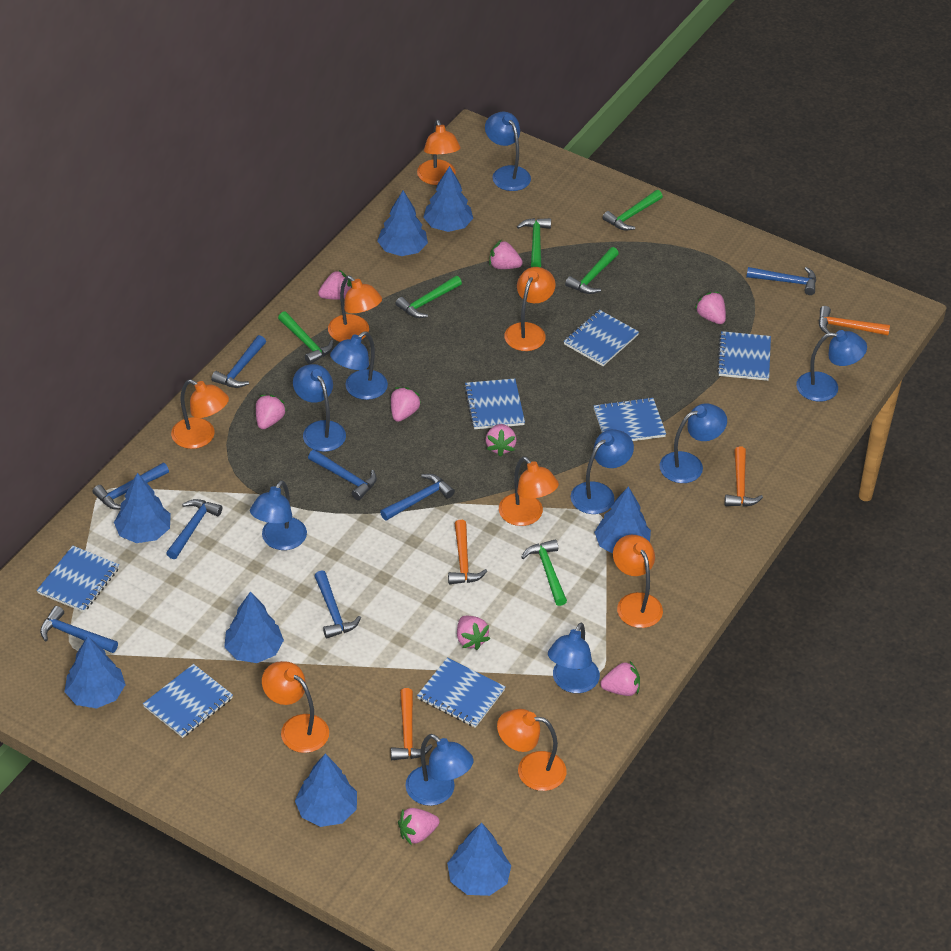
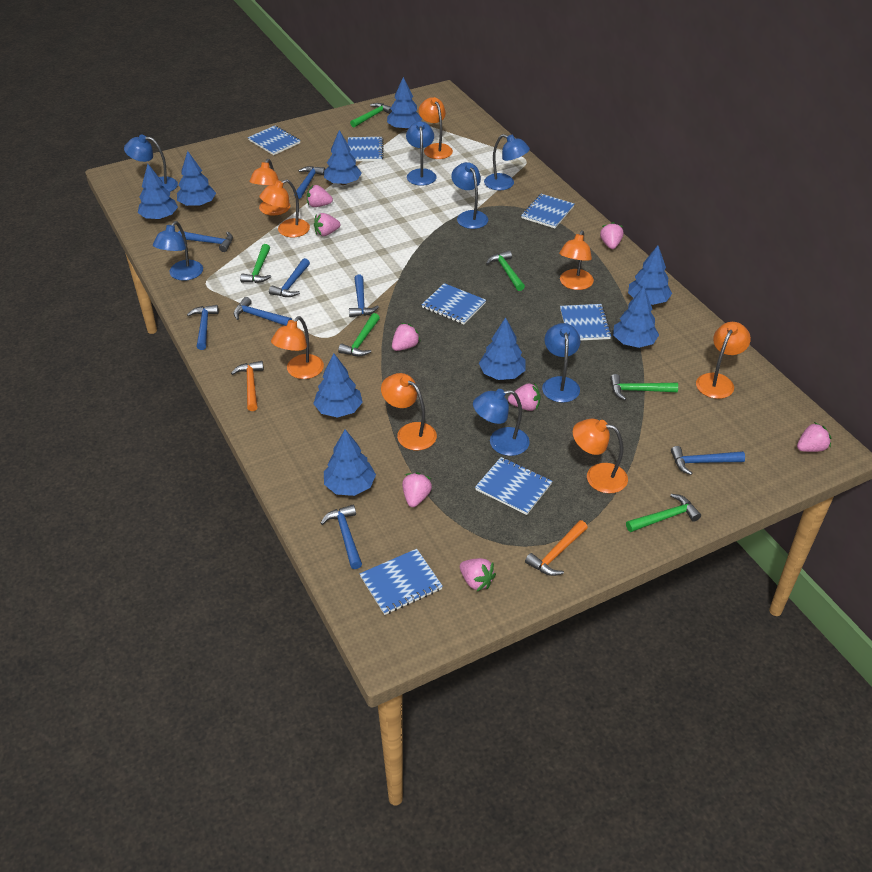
blue lamp: 9 -> 7
blue tree: 8 -> 9
orange hammer: 4 -> 2
pink strawberry: 9 -> 8

